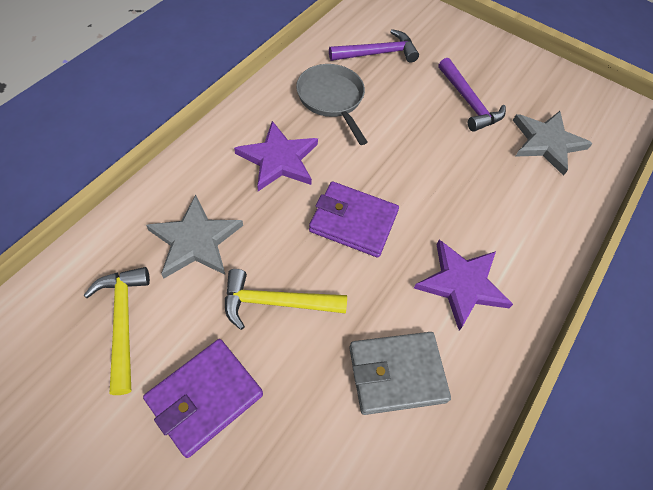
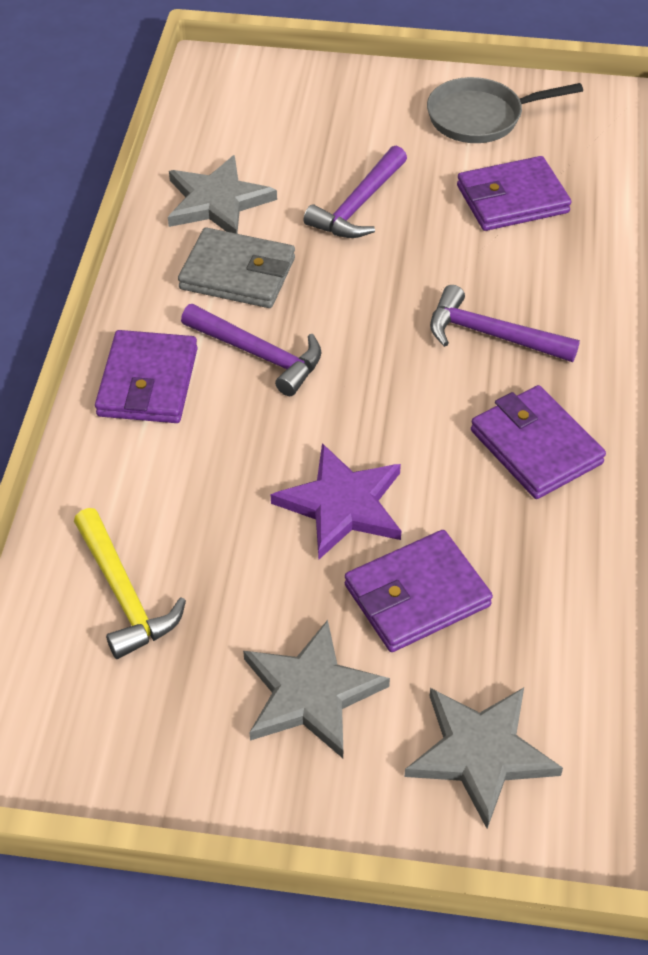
grey star: 2 -> 3
purple hammer: 2 -> 3
purple star: 2 -> 1
purple wallet: 2 -> 4
yellow hammer: 2 -> 1

